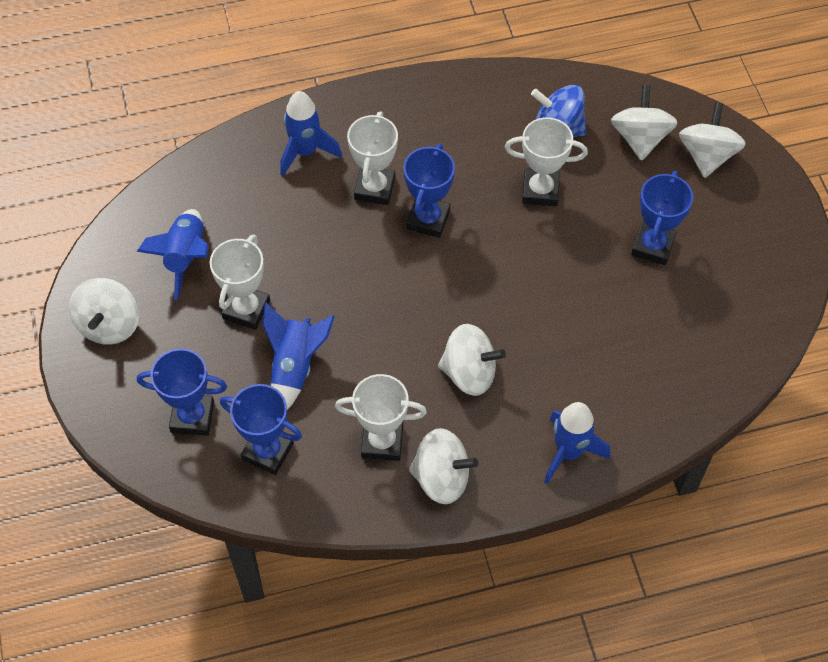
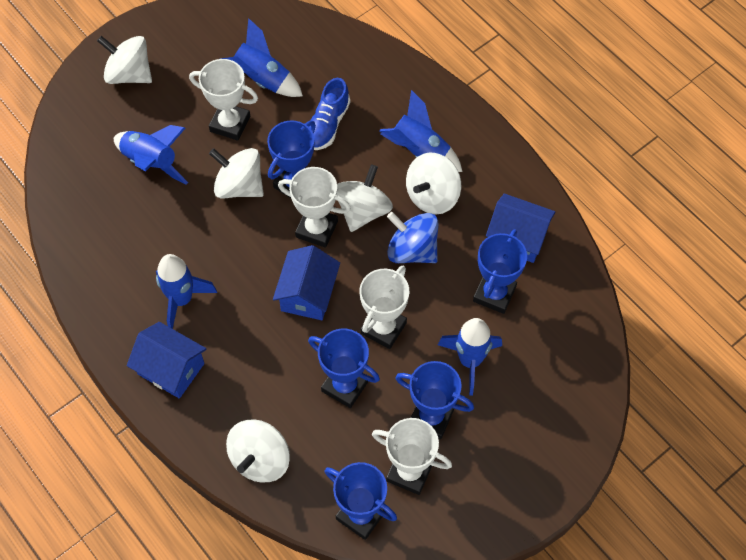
blue house: 0 -> 3
blue rocket: 4 -> 5
blue shoe: 0 -> 1
blue trophy: 4 -> 5

